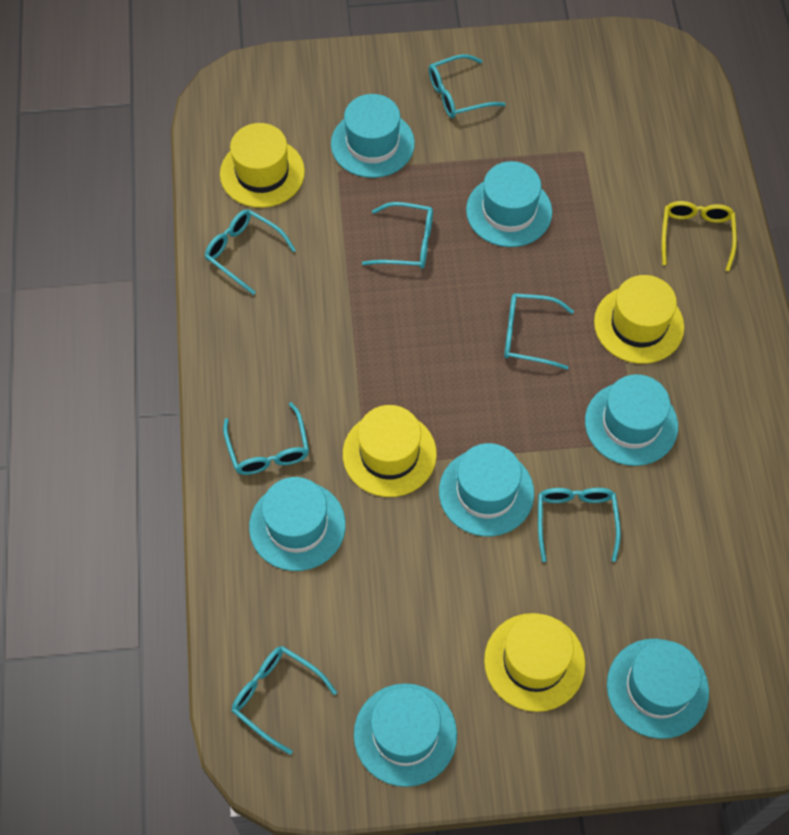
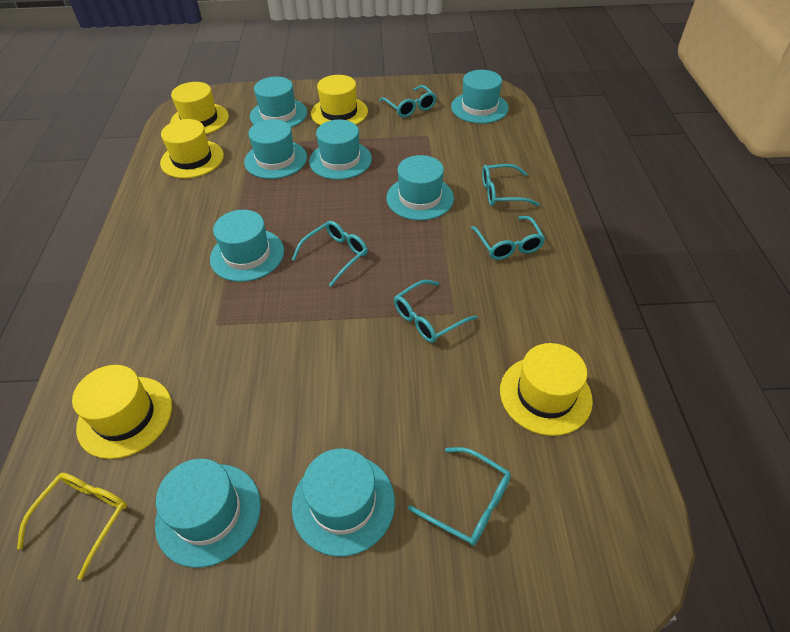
turquoise glasses: 7 -> 6
turquoise hat: 7 -> 8
yellow hat: 4 -> 5

